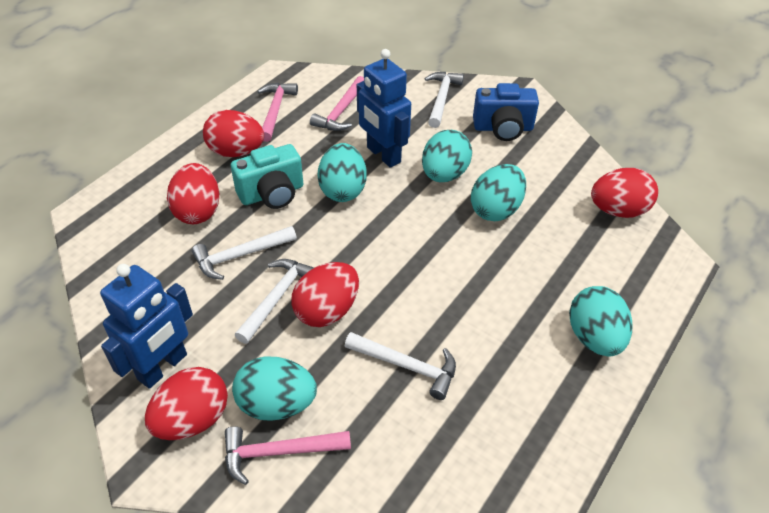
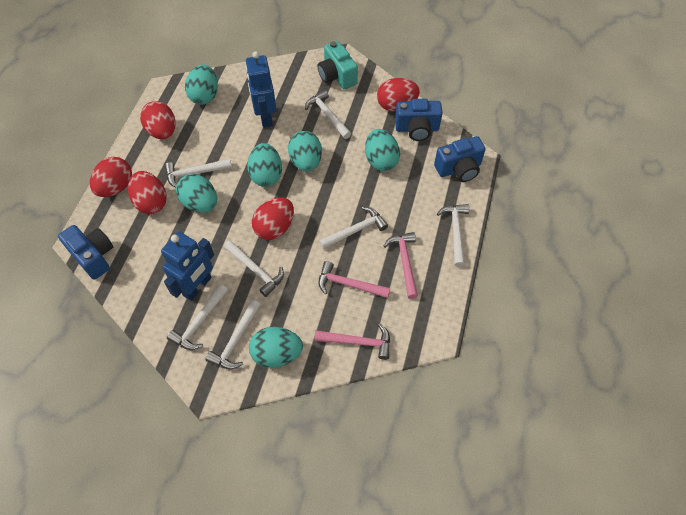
blue camera: 1 -> 3
turquoise egg: 5 -> 6
white hammer: 4 -> 7

